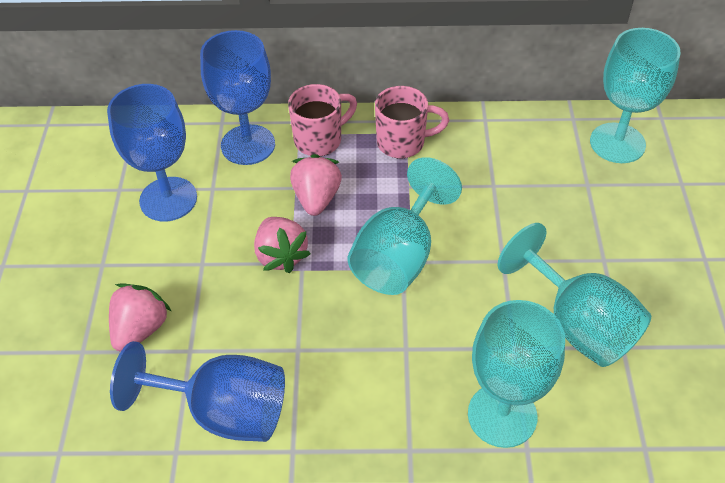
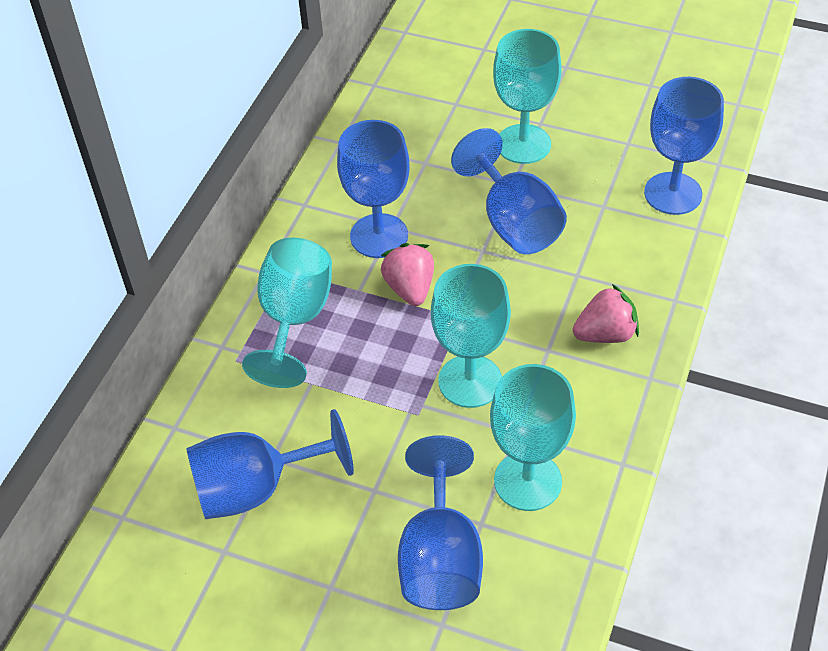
blue goblet: 3 -> 5
pink mug: 2 -> 0
pink strawberry: 3 -> 2

